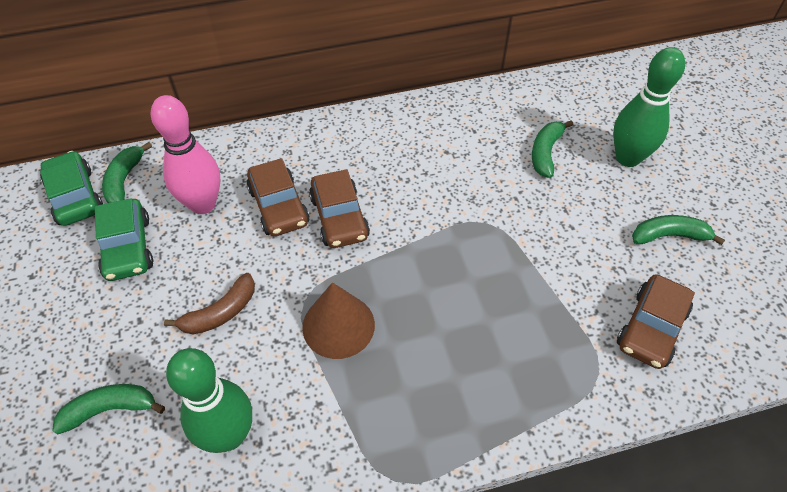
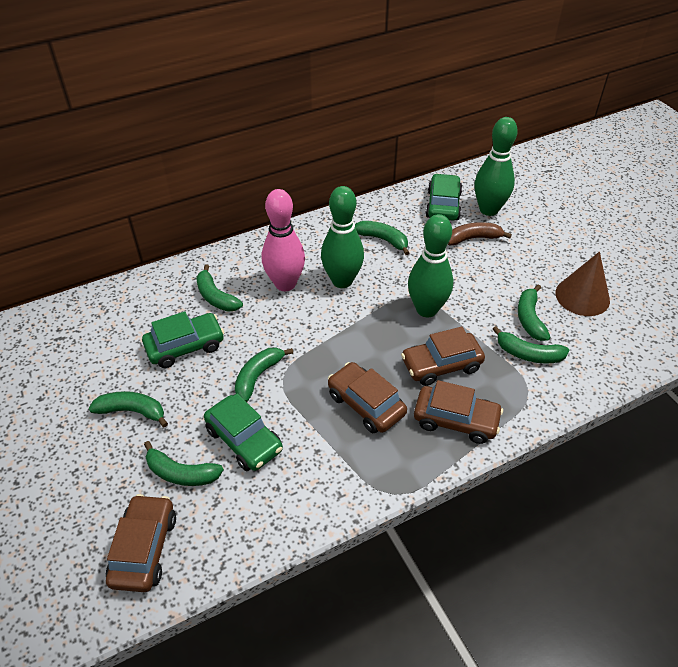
brown car: 3 -> 4
green banana: 4 -> 7
green bowling pin: 2 -> 3
green car: 2 -> 3

